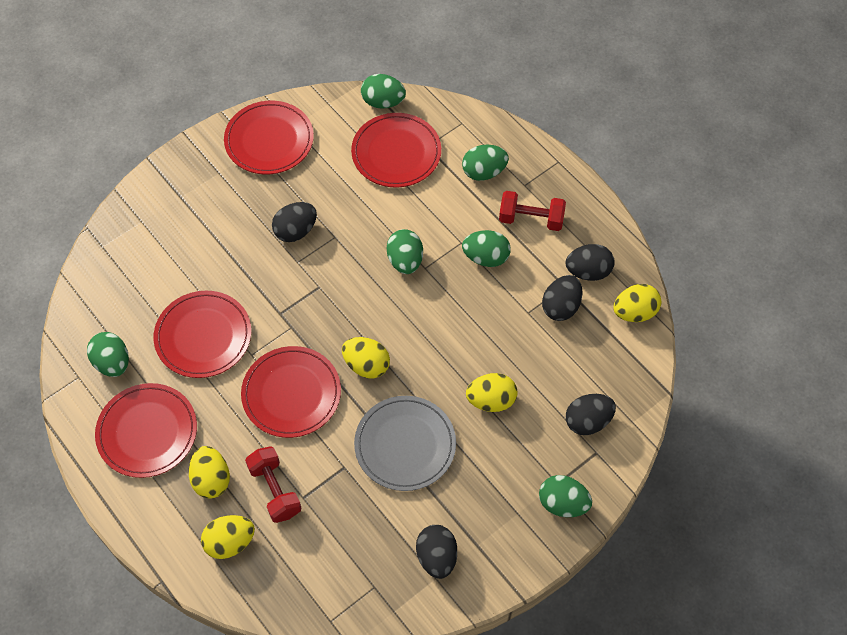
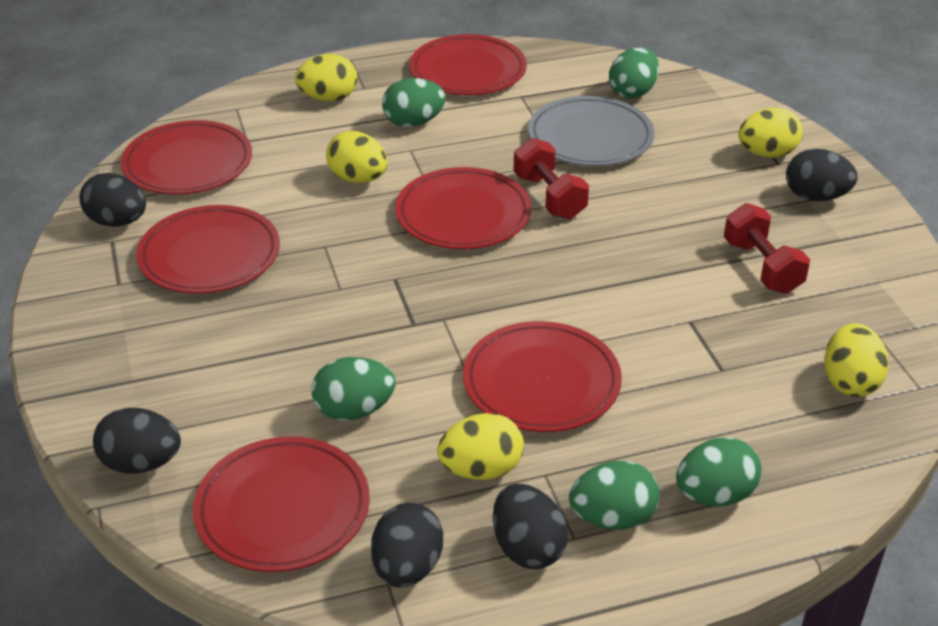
green egg: 6 -> 5
red plate: 5 -> 6

